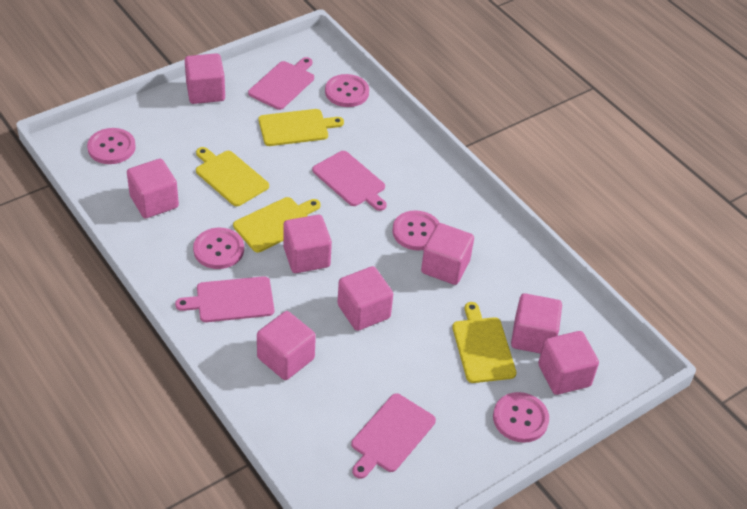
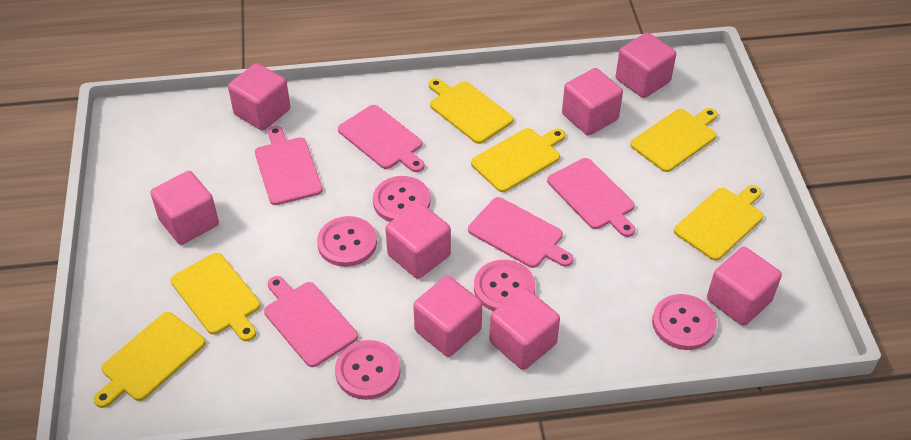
pink cutting board: 4 -> 5
yellow cutting board: 4 -> 6

